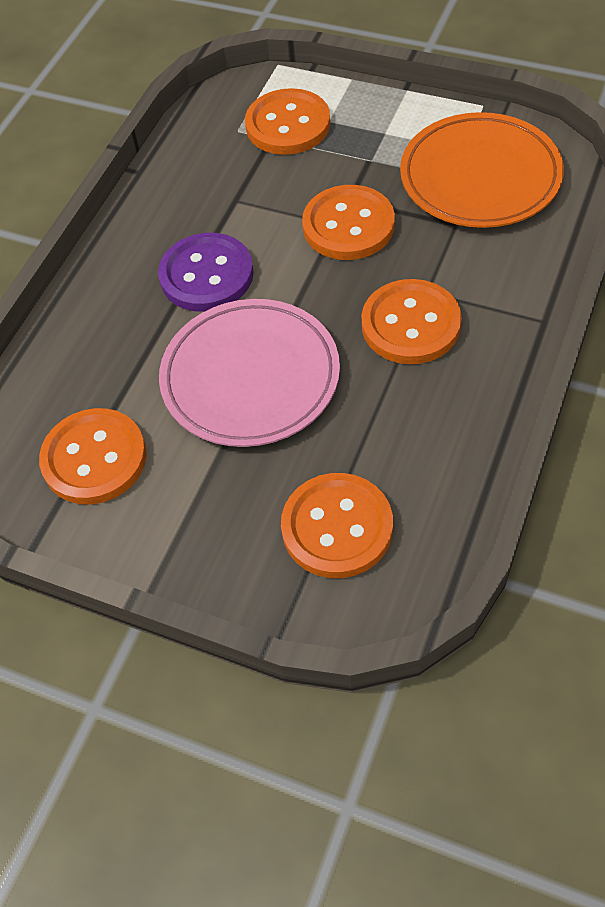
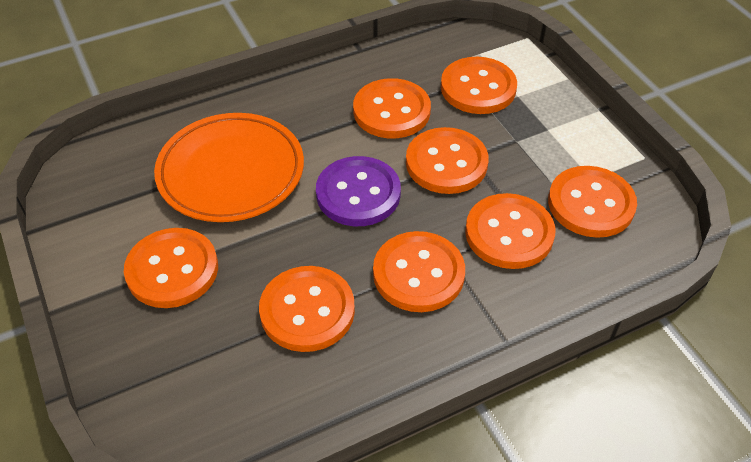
orange button: 5 -> 8
pink plate: 1 -> 0

